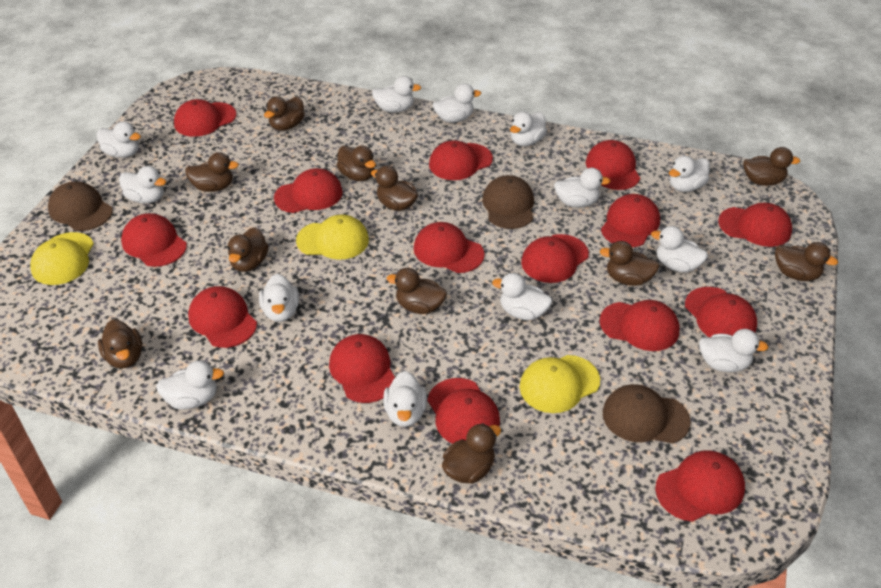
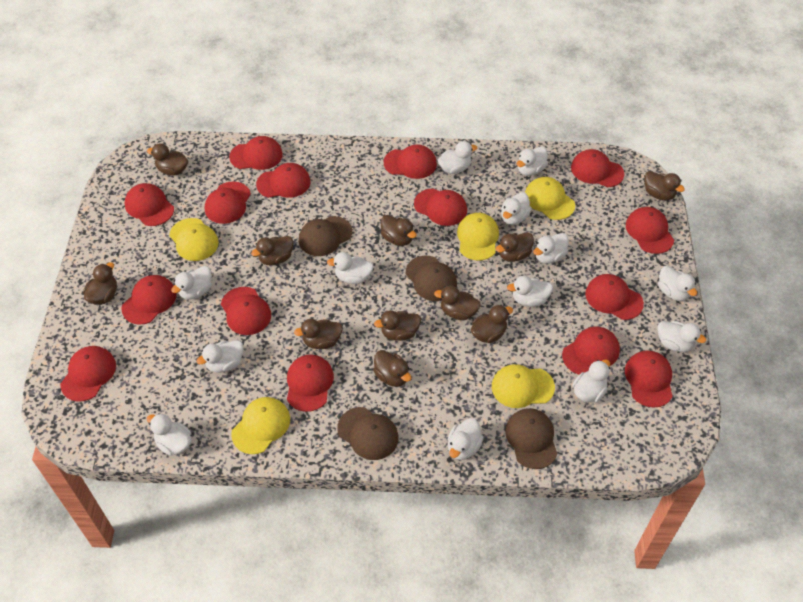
brown cap: 3 -> 4
yellow cap: 3 -> 5

